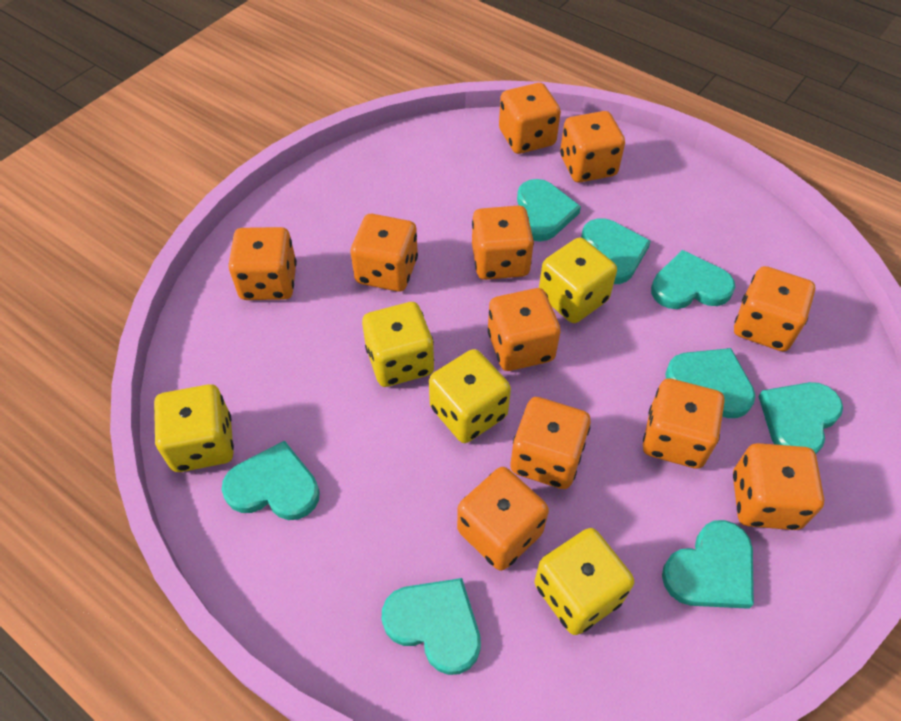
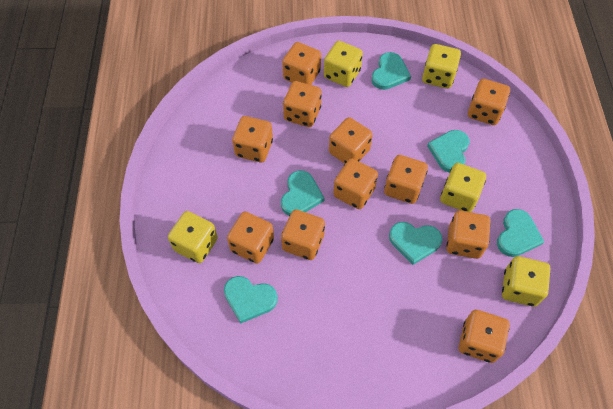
turquoise heart: 8 -> 6

